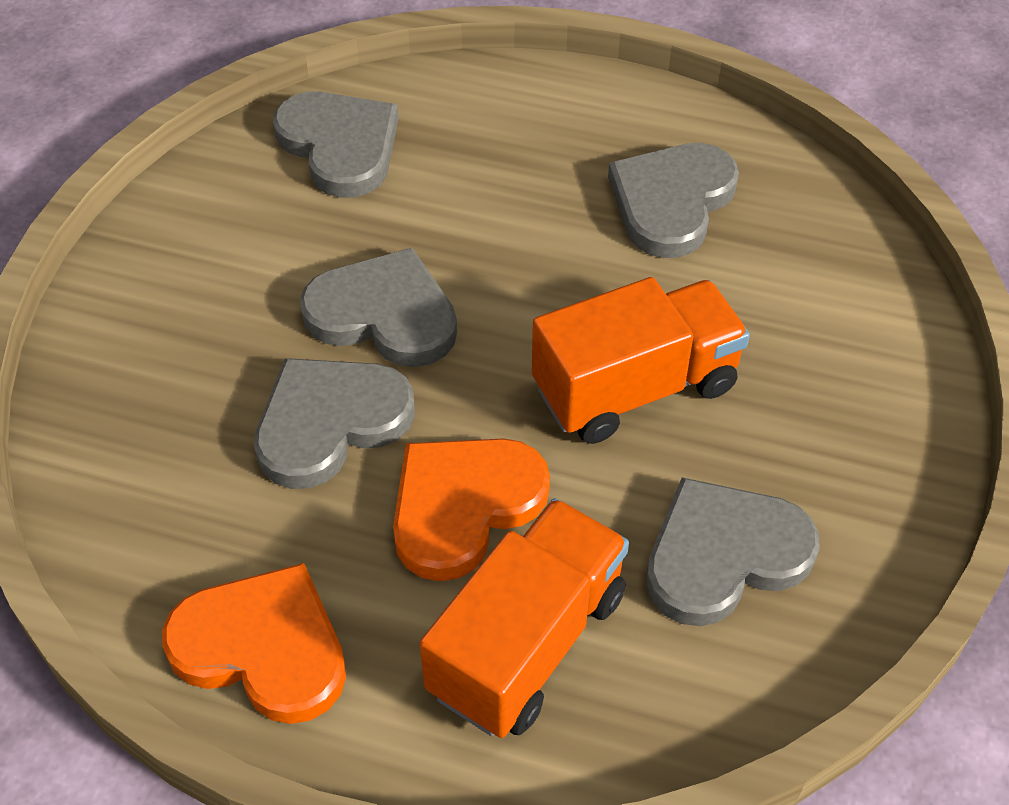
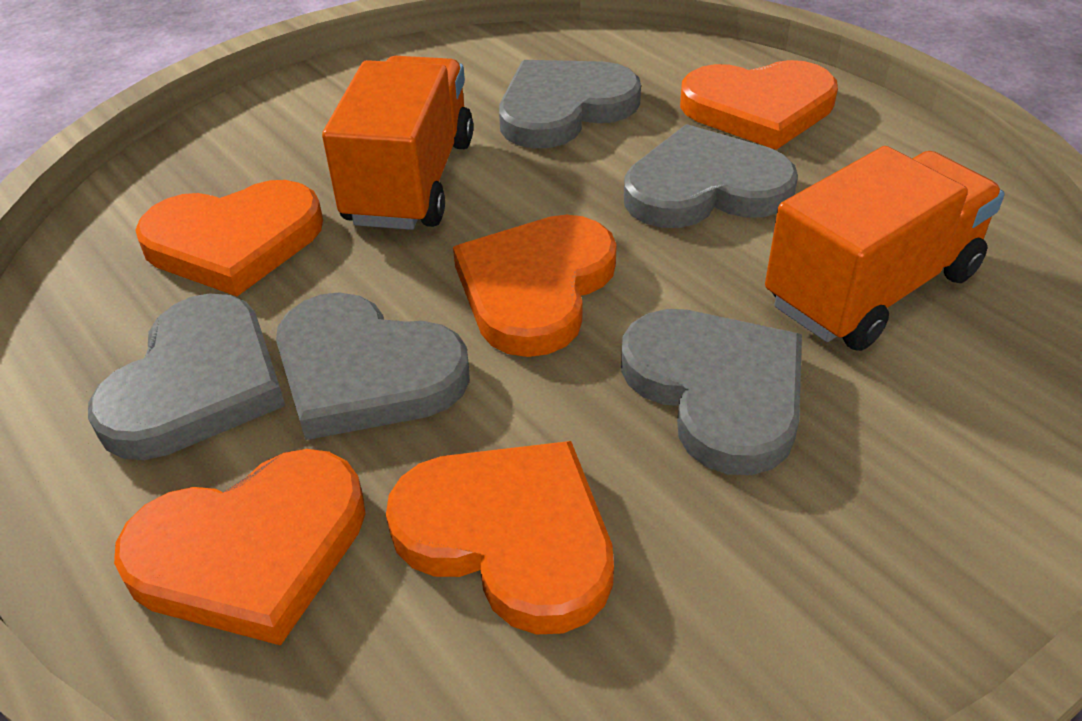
orange heart: 2 -> 5

